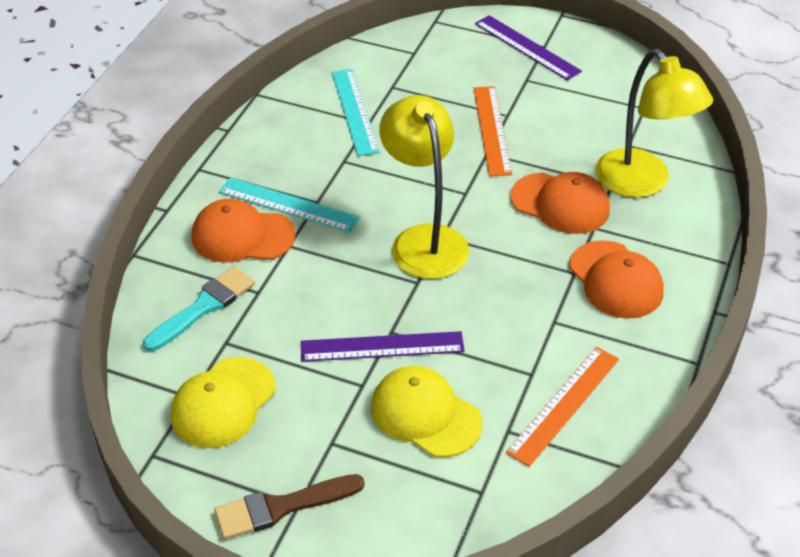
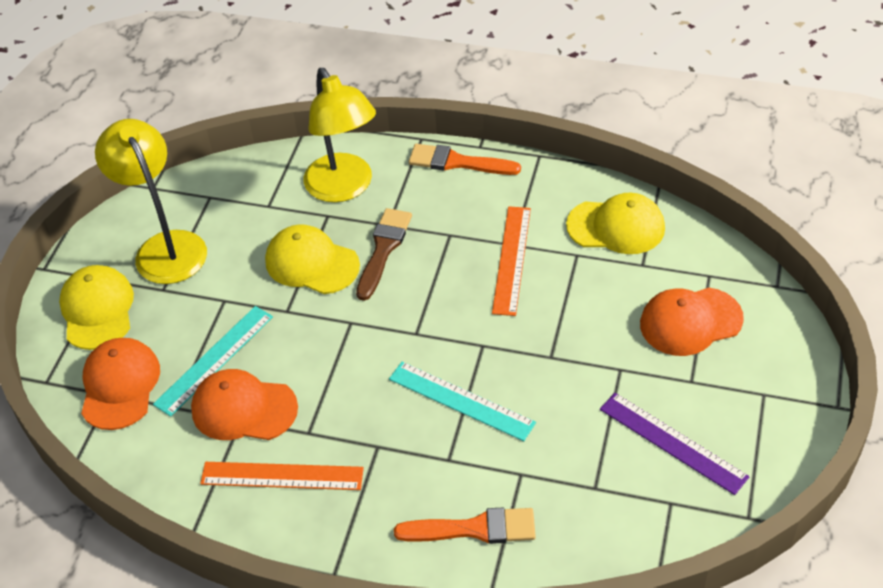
orange brush: 0 -> 2
purple ruler: 2 -> 1
turquoise brush: 1 -> 0
yellow cap: 2 -> 3

